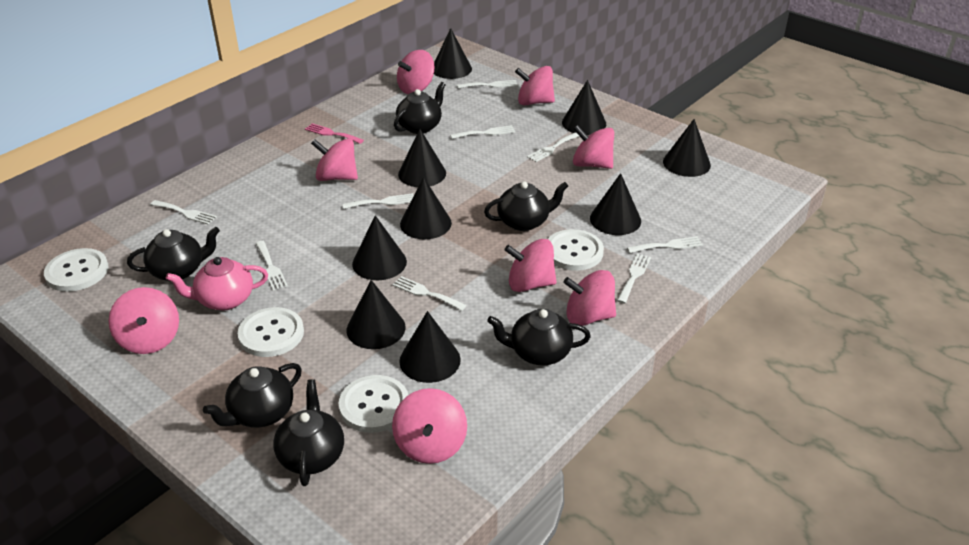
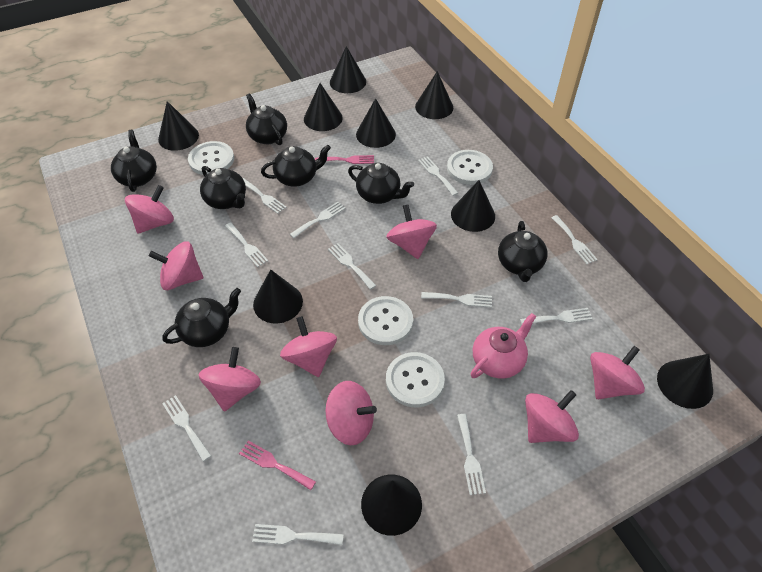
black teapot: 6 -> 7
pink fork: 1 -> 2
white fork: 9 -> 11

